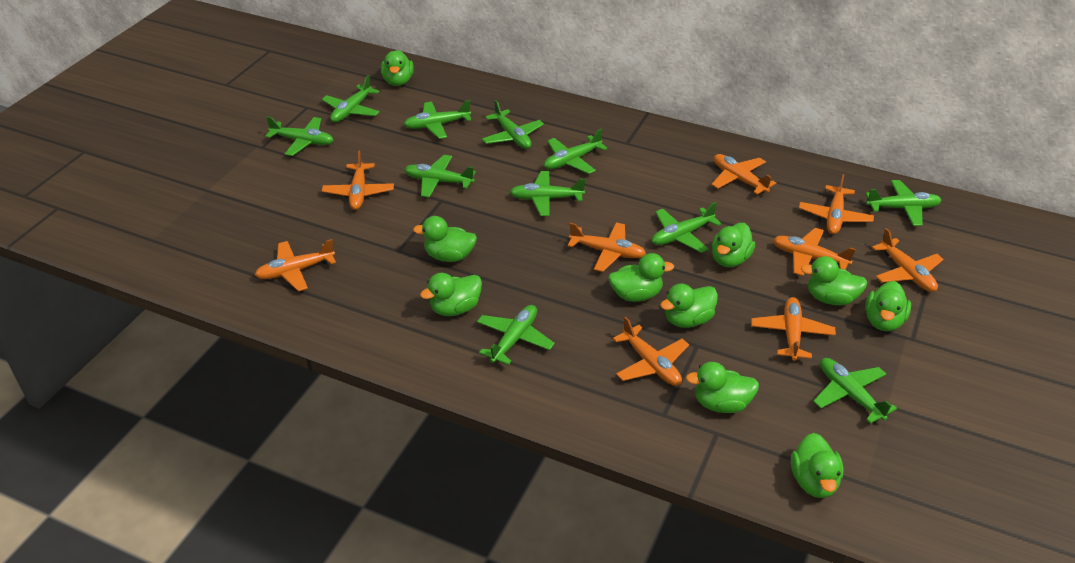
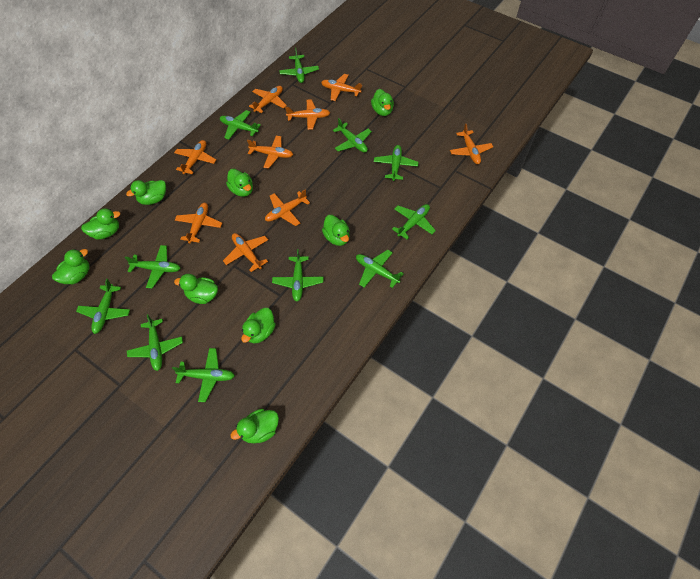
green duck: 10 -> 9

